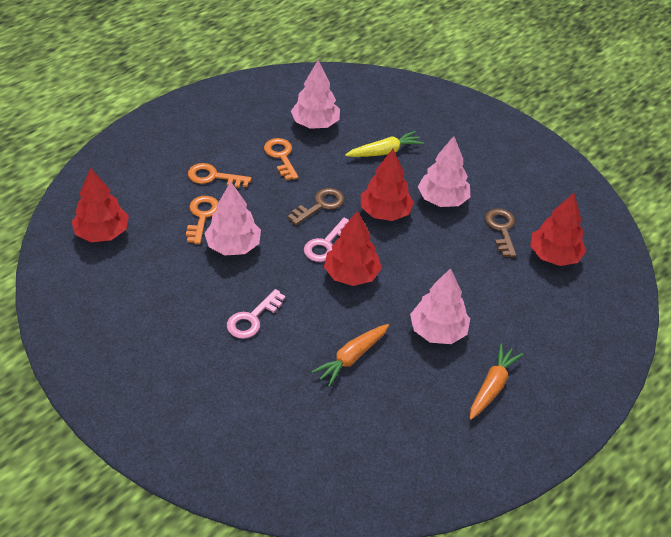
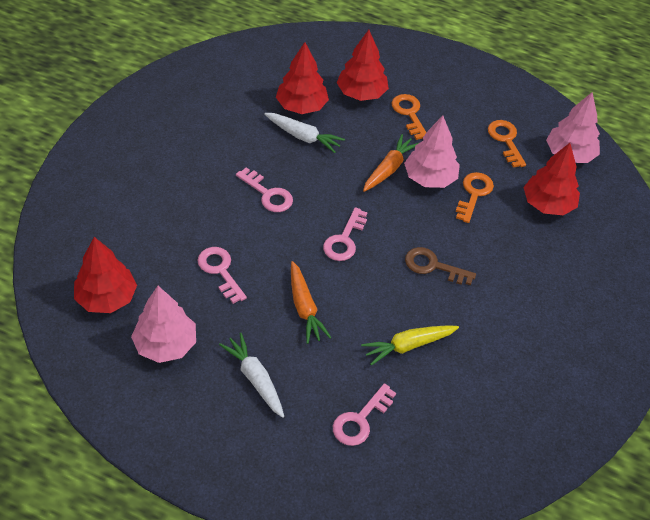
brown key: 2 -> 1
pink key: 2 -> 4
pink tree: 4 -> 3
white carrot: 0 -> 2

